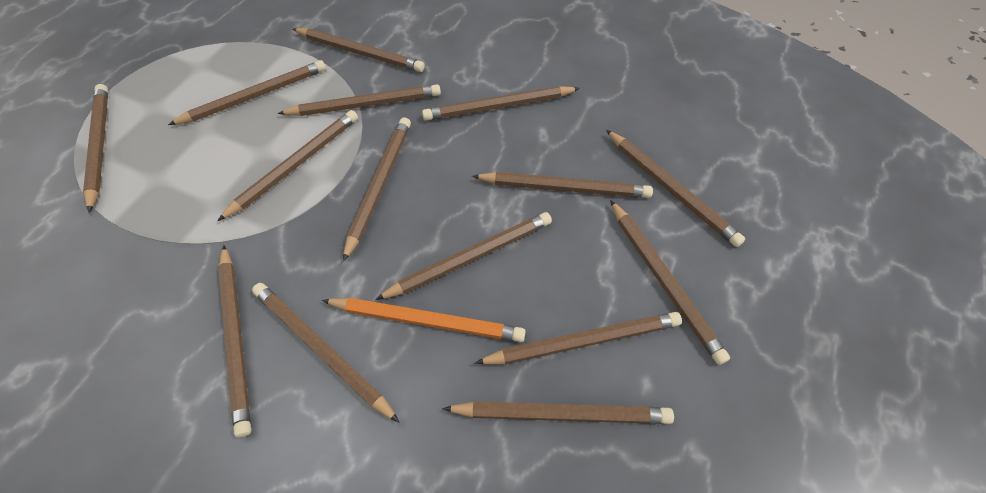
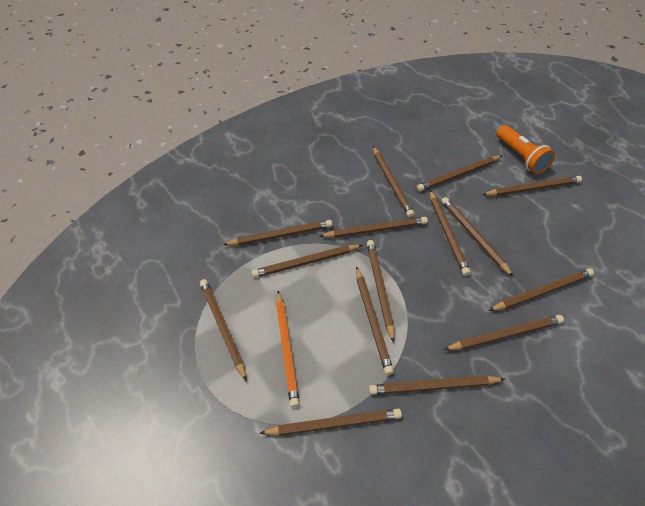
orange flashlight: 0 -> 1

